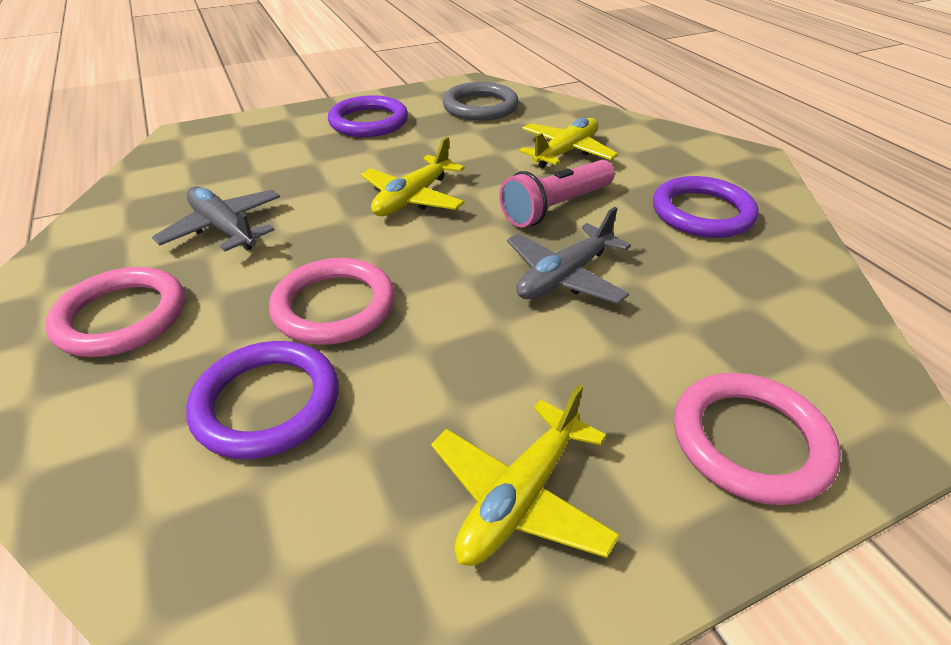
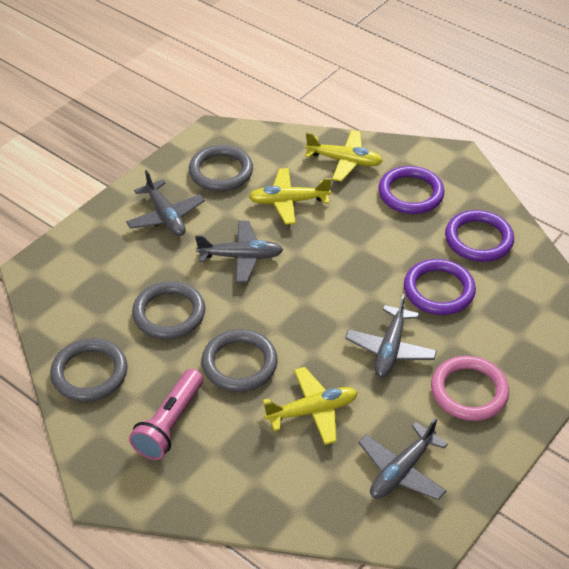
grey plane: 2 -> 4
grey ring: 1 -> 4
pink ring: 3 -> 1

